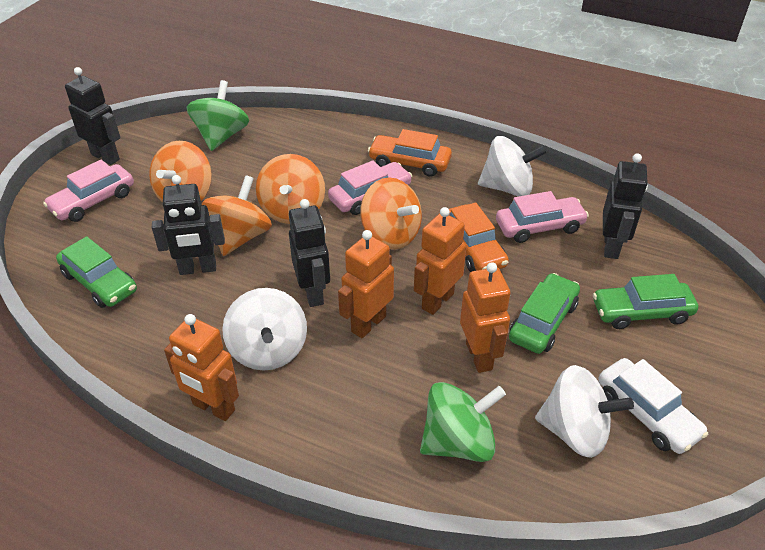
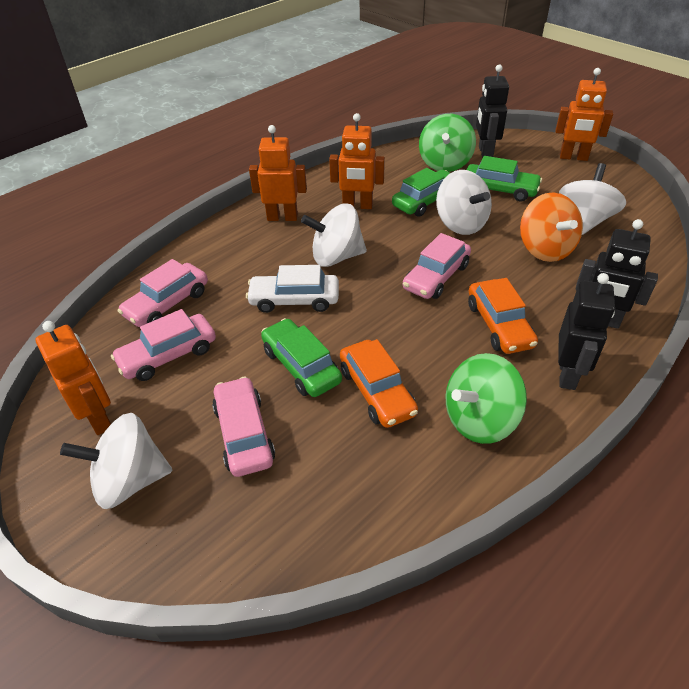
black robot: 4 -> 3
orange spinning top: 4 -> 1
pink car: 3 -> 4
white spinning top: 3 -> 4

